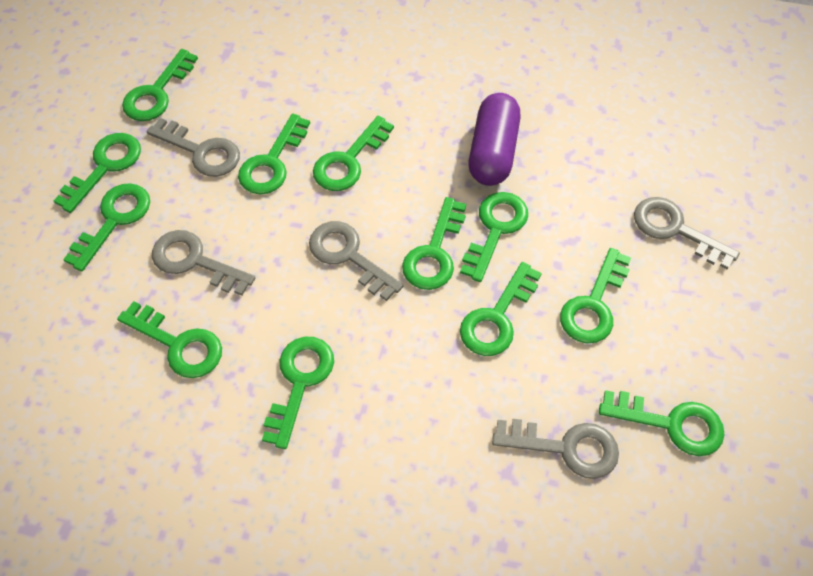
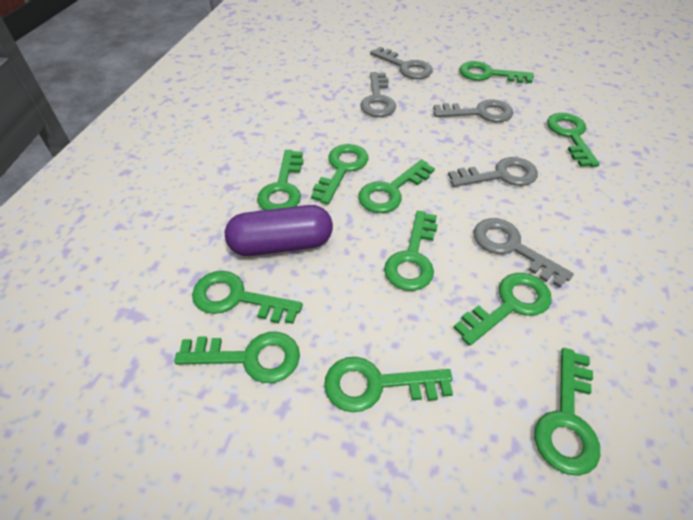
green key: 12 -> 11

